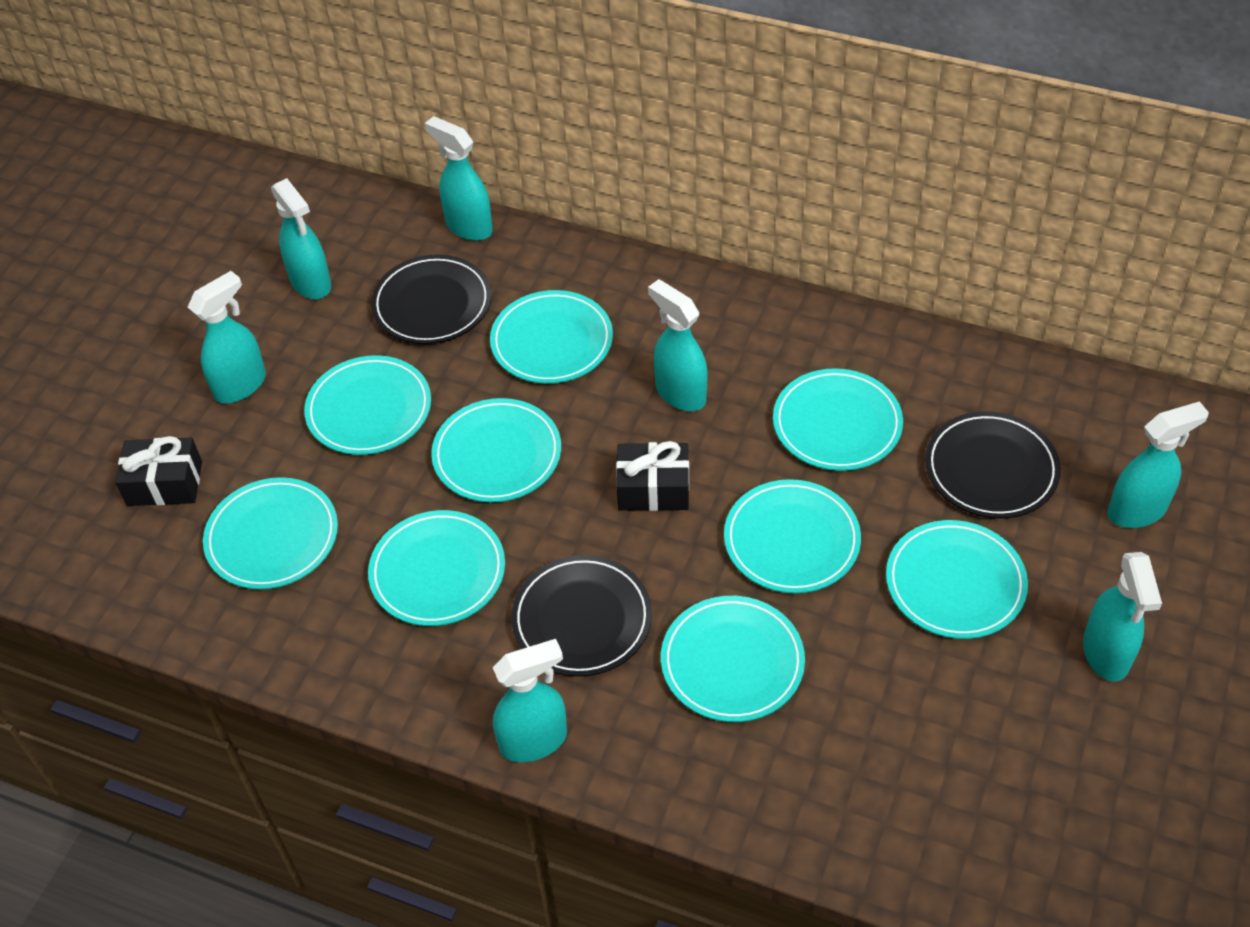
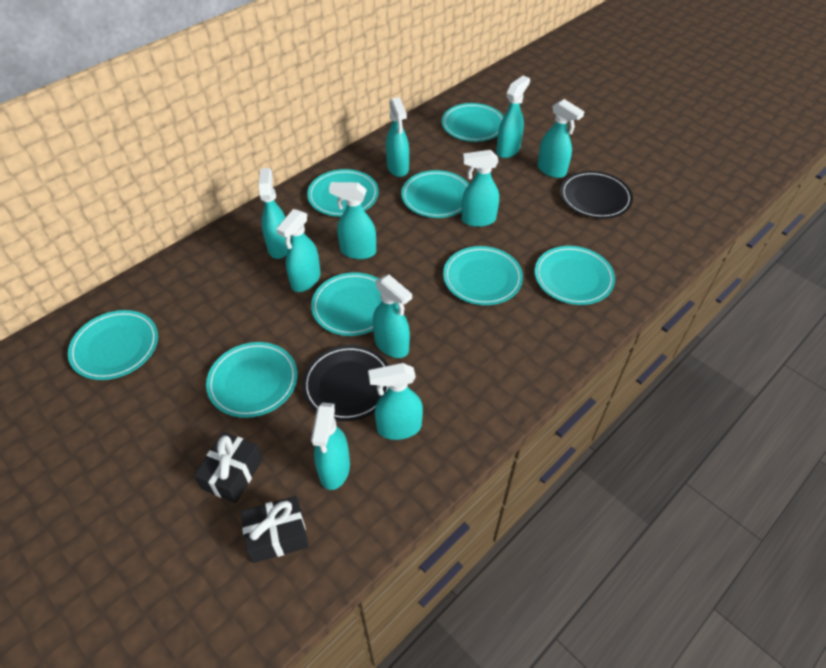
black plate: 3 -> 2
turquoise plate: 9 -> 8
turquoise spray bottle: 7 -> 10

